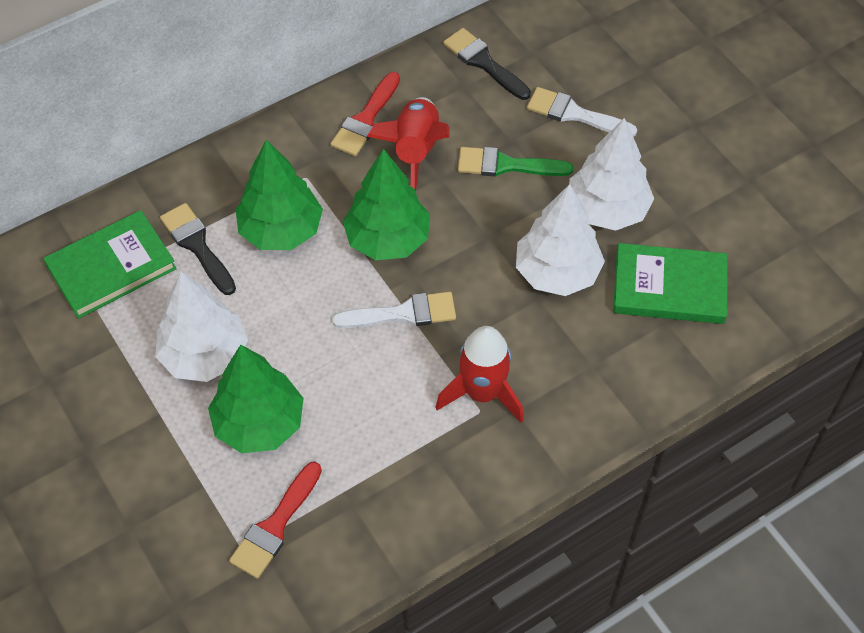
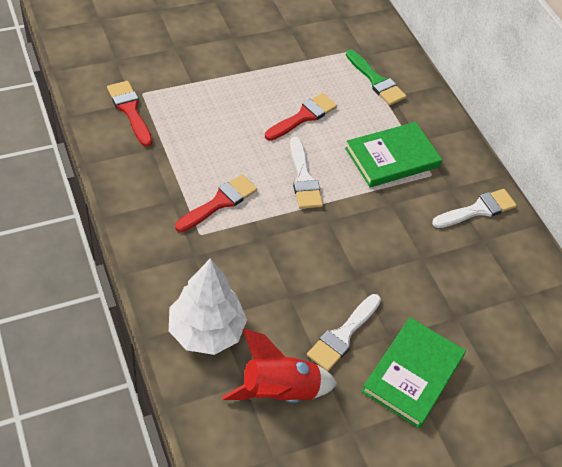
black brush: 2 -> 0
green tree: 3 -> 0
red brush: 2 -> 3
red rocket: 2 -> 1
white brush: 2 -> 3
white tree: 3 -> 1

